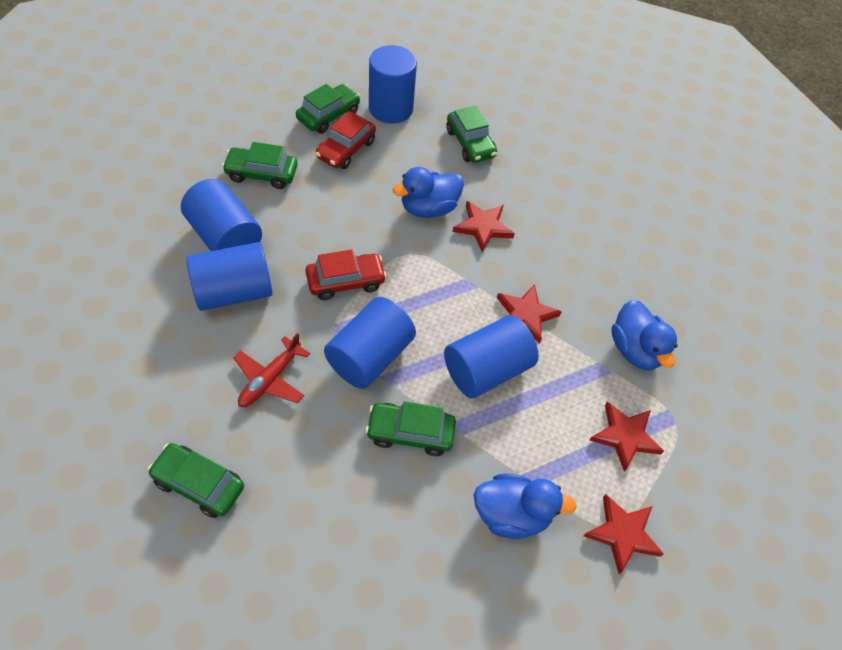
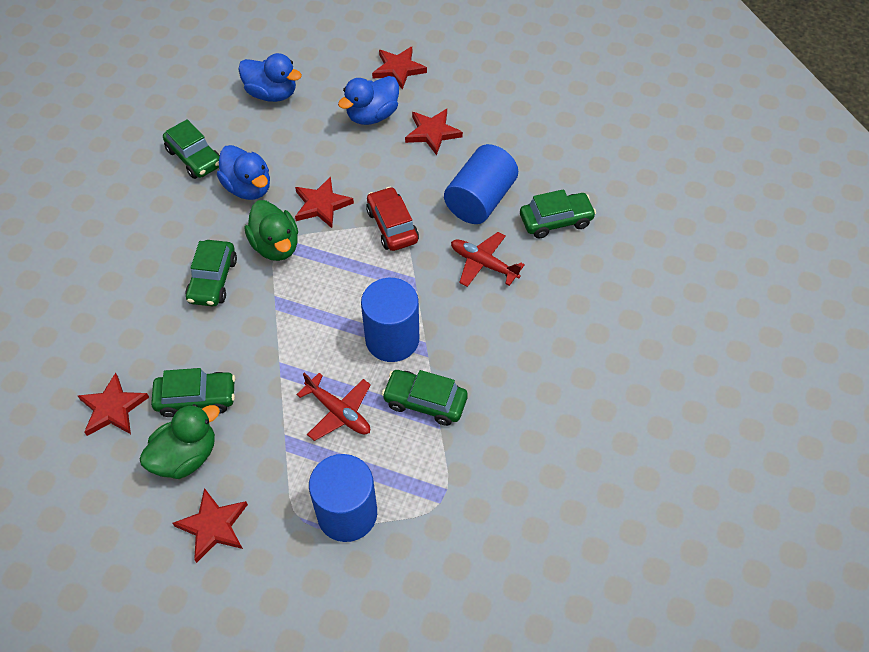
blue cylinder: 5 -> 3
green duck: 0 -> 2
red car: 2 -> 1
red plane: 1 -> 2
red star: 4 -> 5

